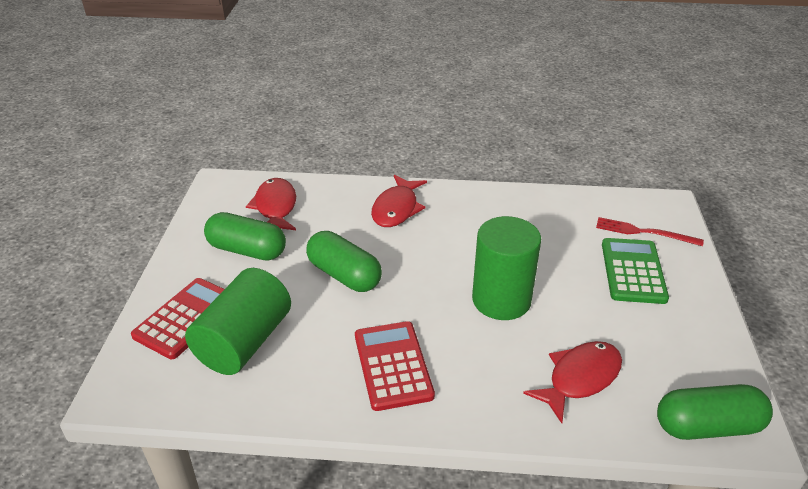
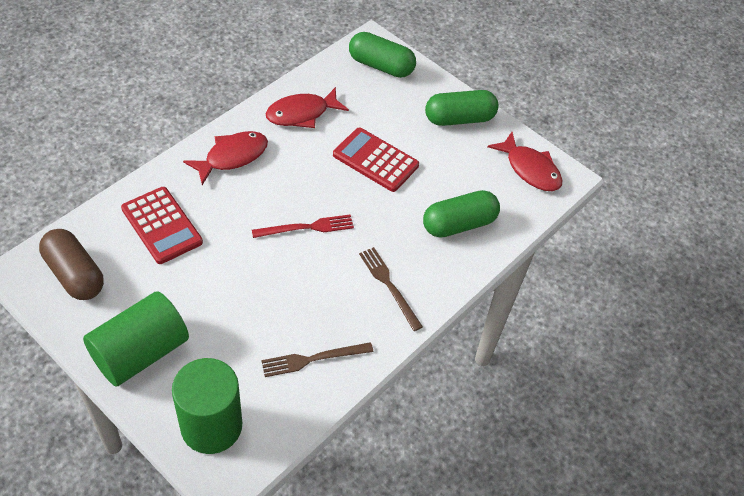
brown capsule: 0 -> 1
brown fork: 0 -> 2
green calculator: 1 -> 0

